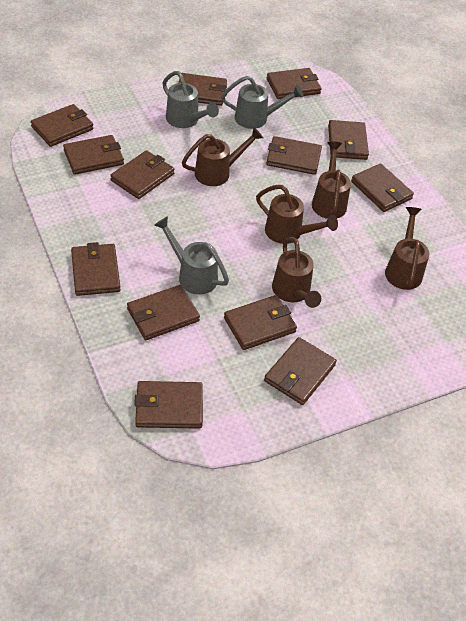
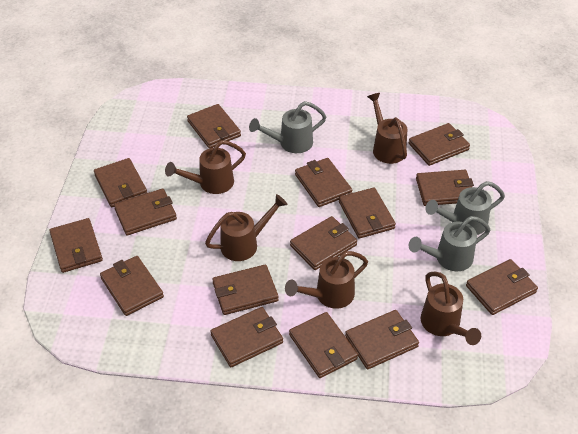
brown wallet: 13 -> 15

